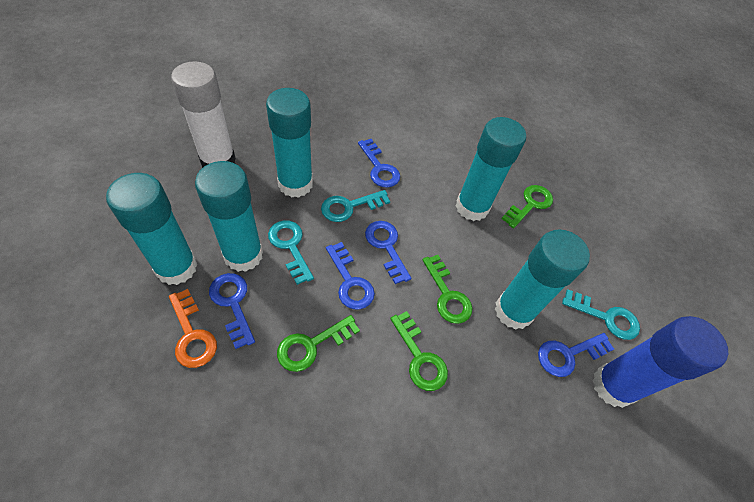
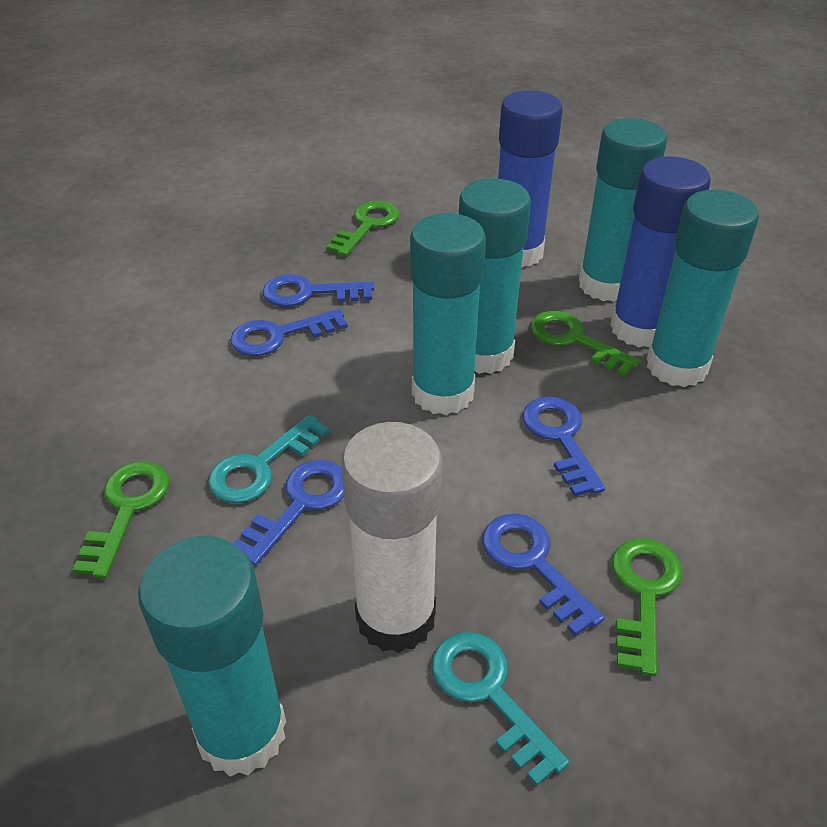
blue glue stick: 1 -> 2
orange key: 1 -> 0
turquoise key: 3 -> 2

